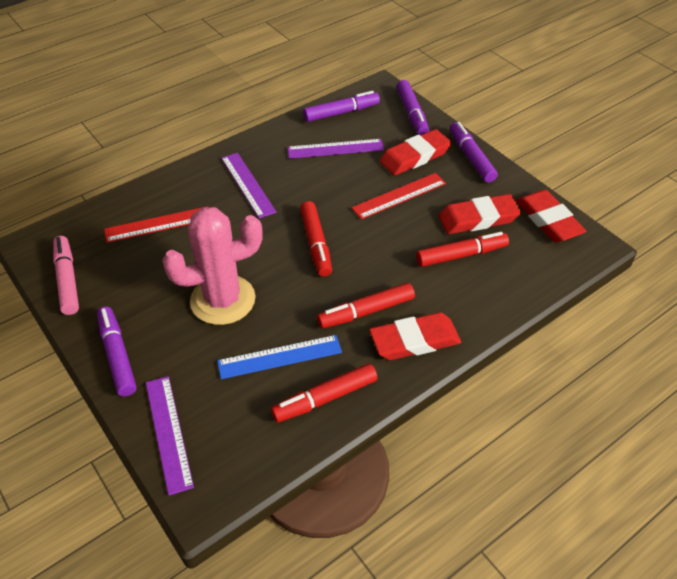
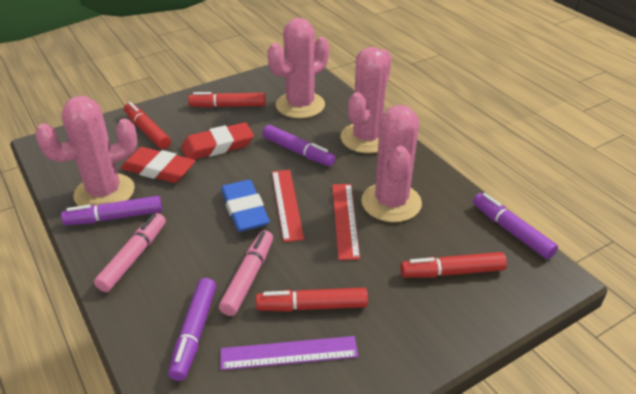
blue eraser: 0 -> 1
blue ruler: 1 -> 0
pink cactus: 1 -> 4
pink marker: 1 -> 2
purple ruler: 3 -> 1
red eraser: 4 -> 2

